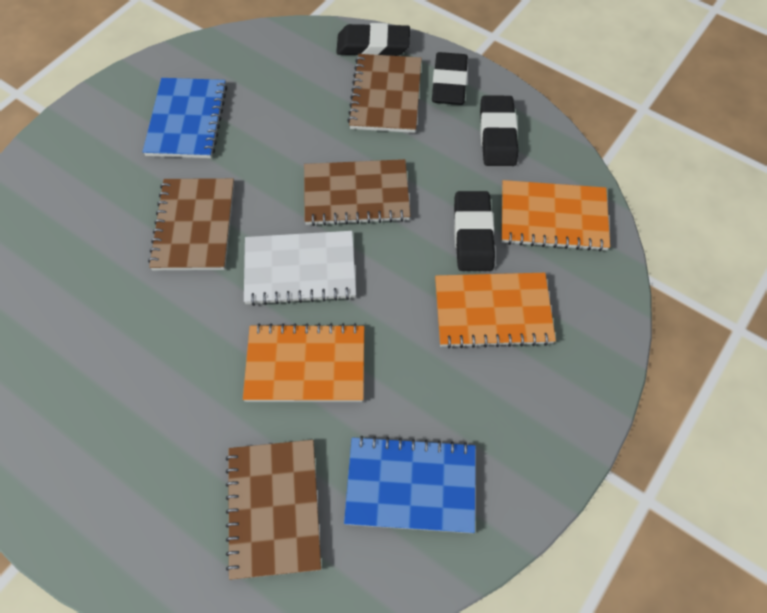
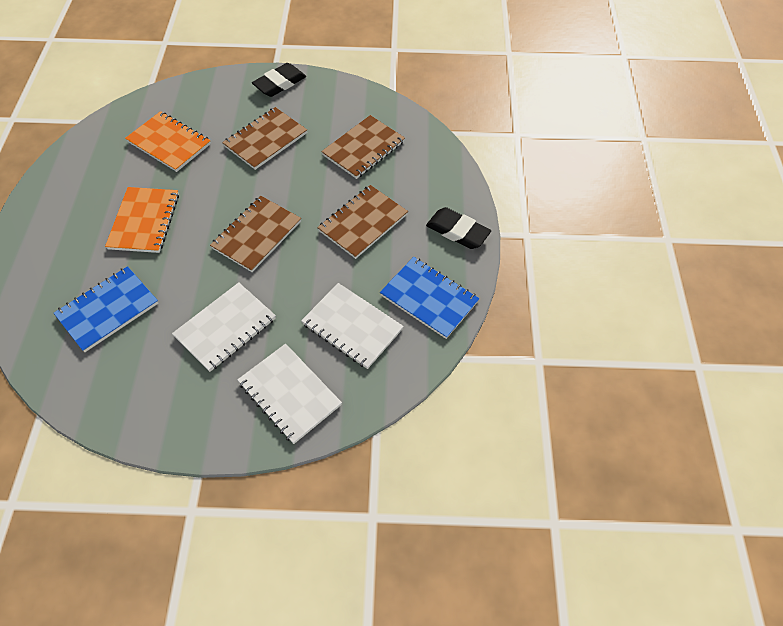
black eraser: 4 -> 2
orange notebook: 3 -> 2
white notebook: 1 -> 3

